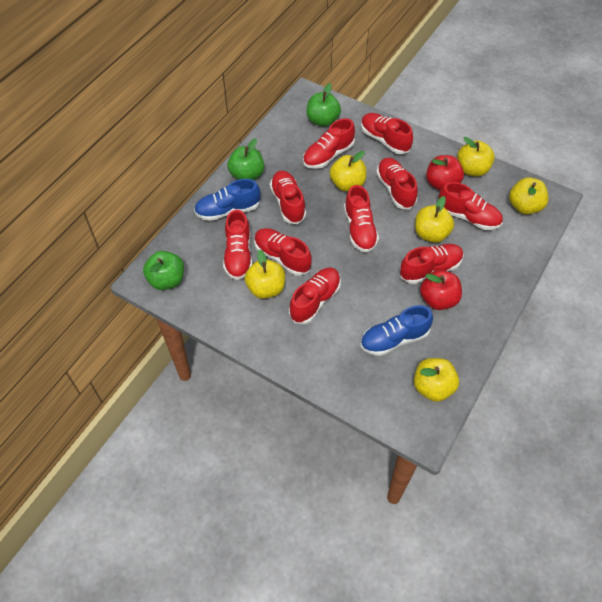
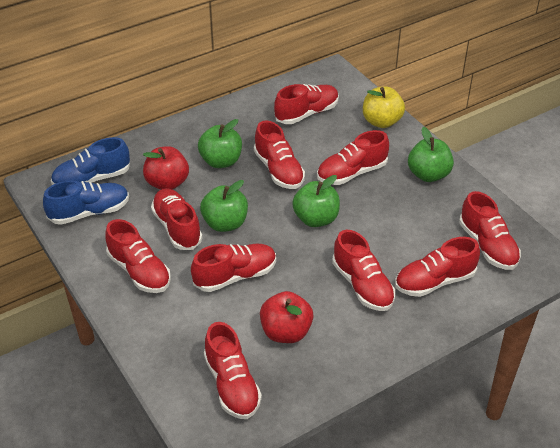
green apple: 3 -> 4
yellow apple: 6 -> 1

